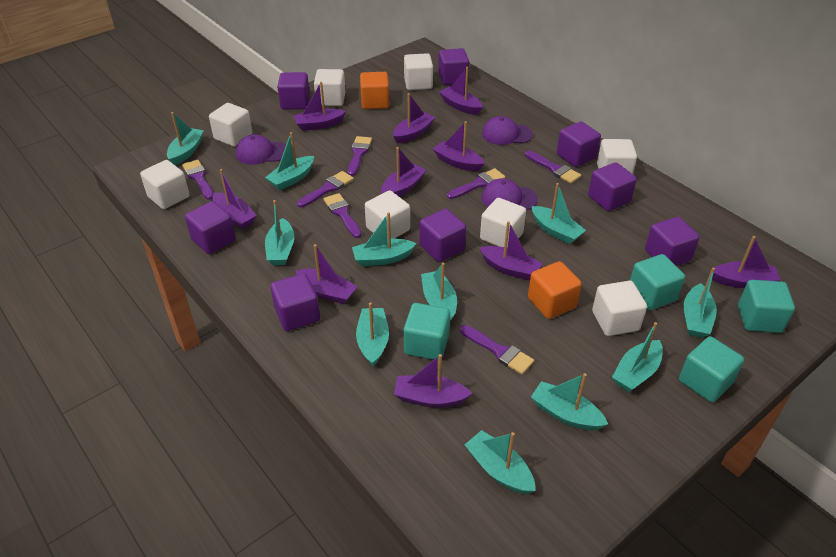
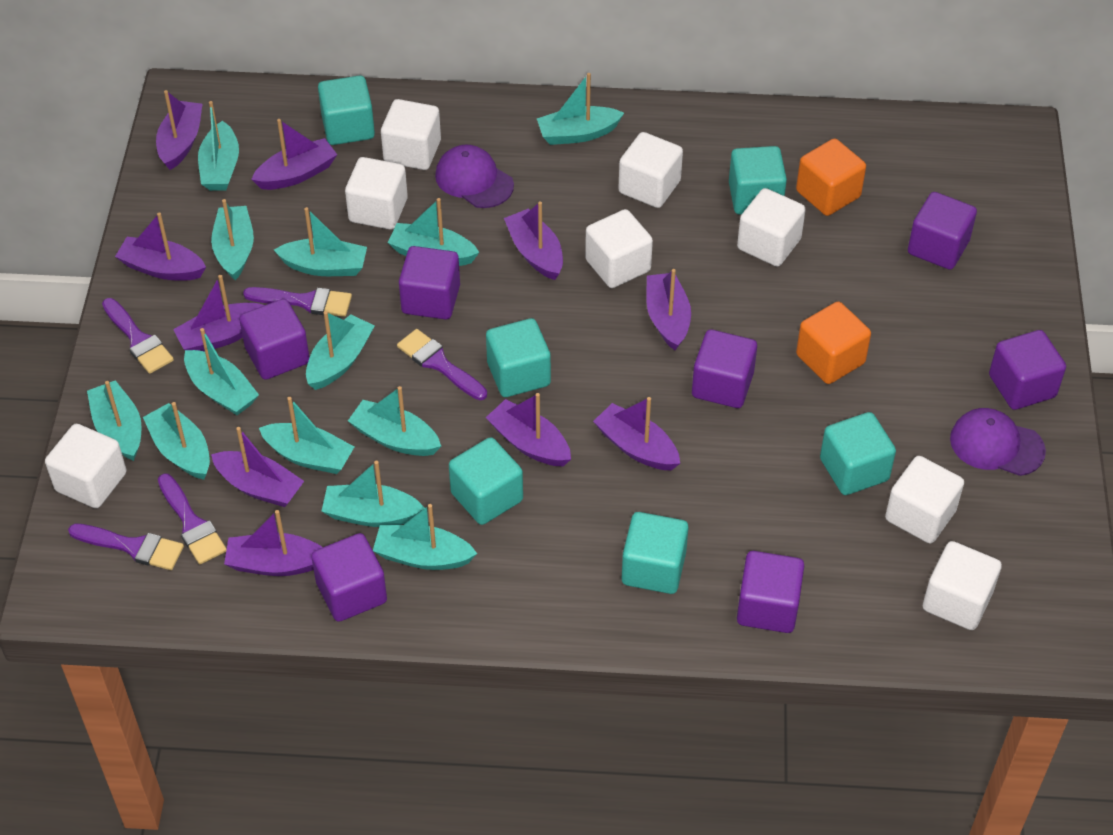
purple brush: 7 -> 5
purple cap: 3 -> 2
purple cube: 8 -> 7
turquoise boat: 11 -> 13
turquoise cube: 4 -> 6

